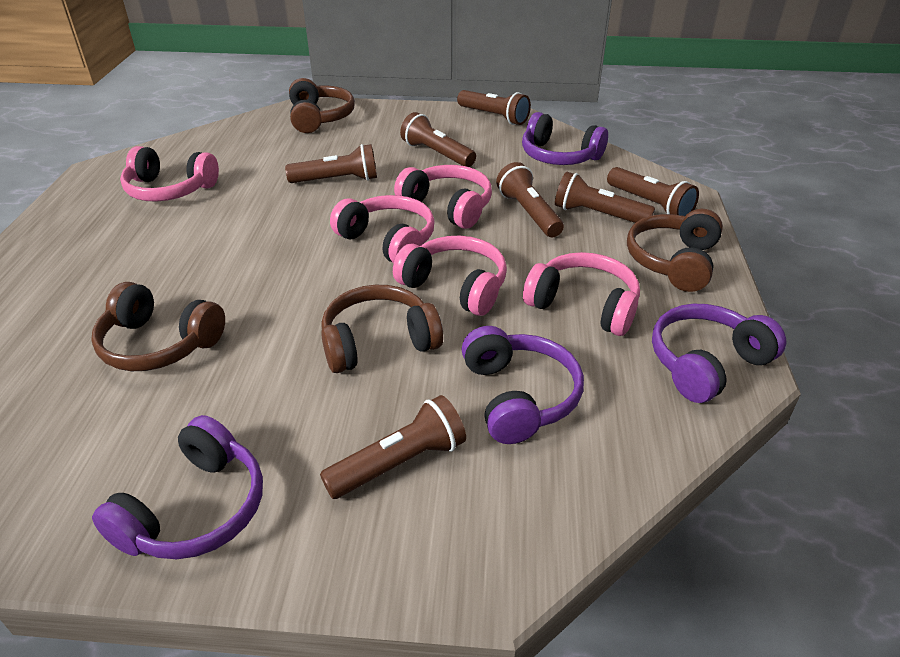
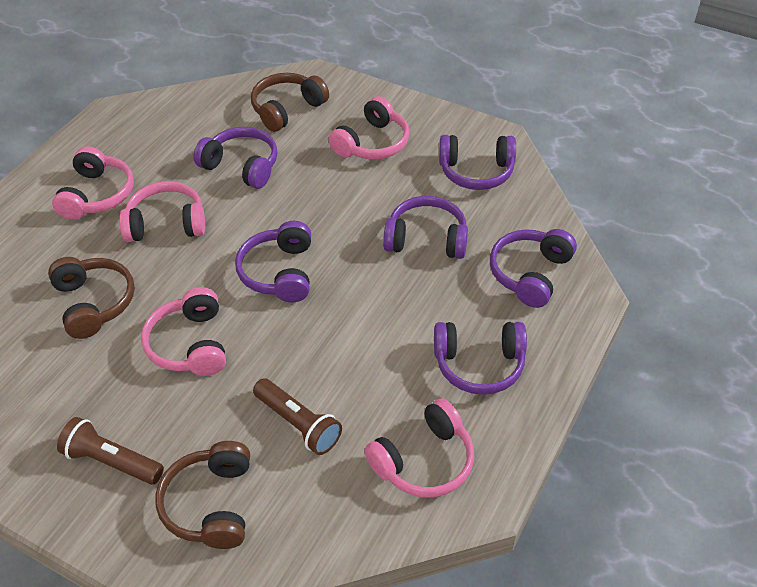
brown flashlight: 7 -> 2
brown headphones: 4 -> 3
purple headphones: 4 -> 6

